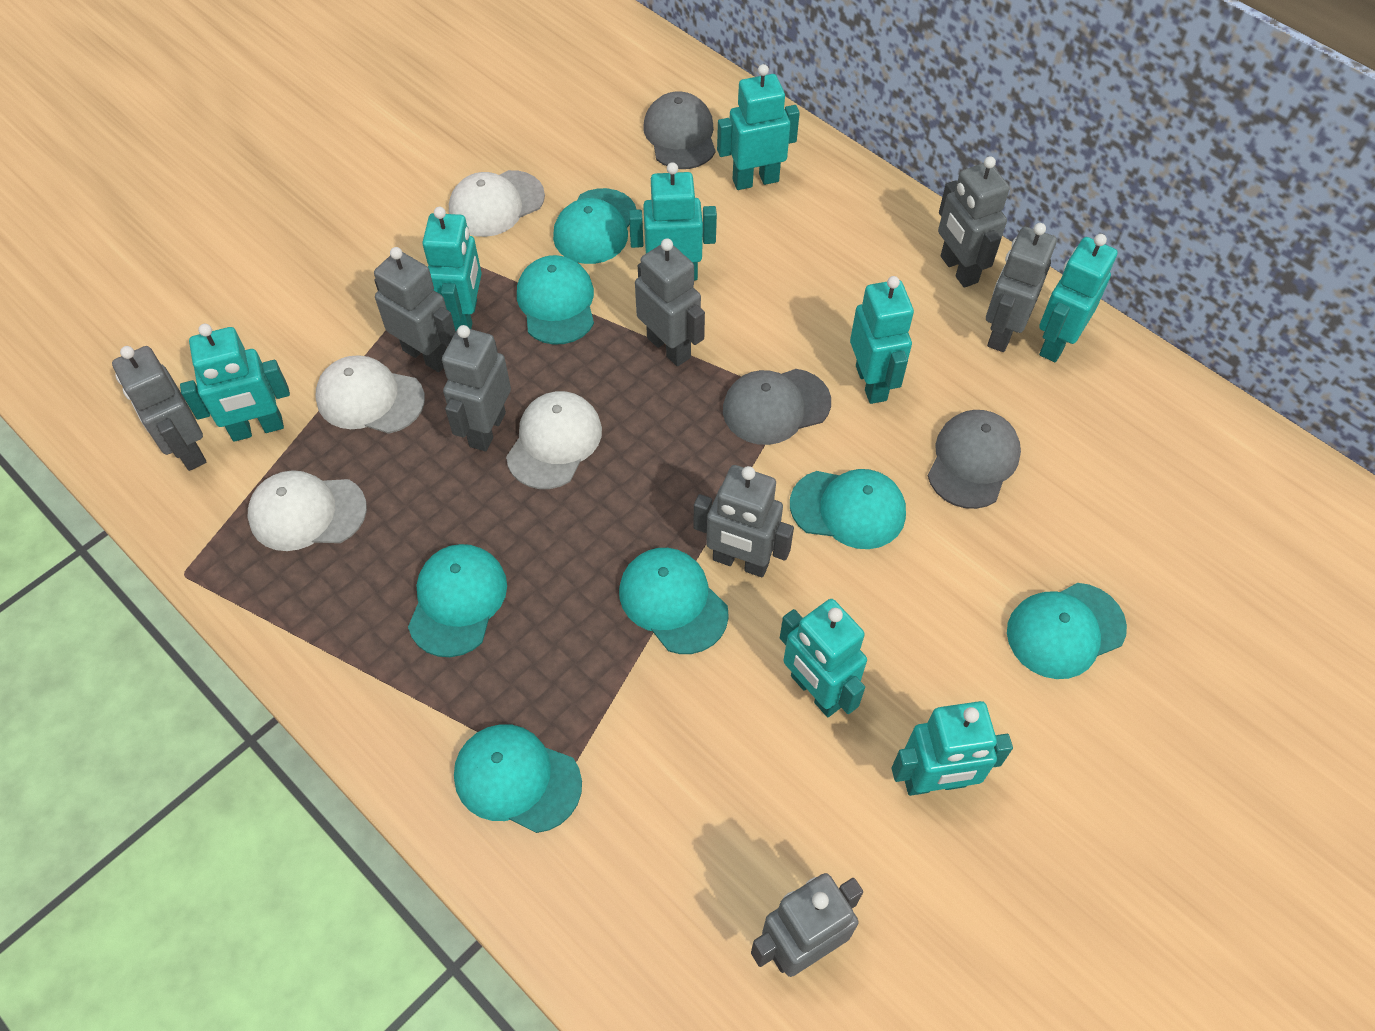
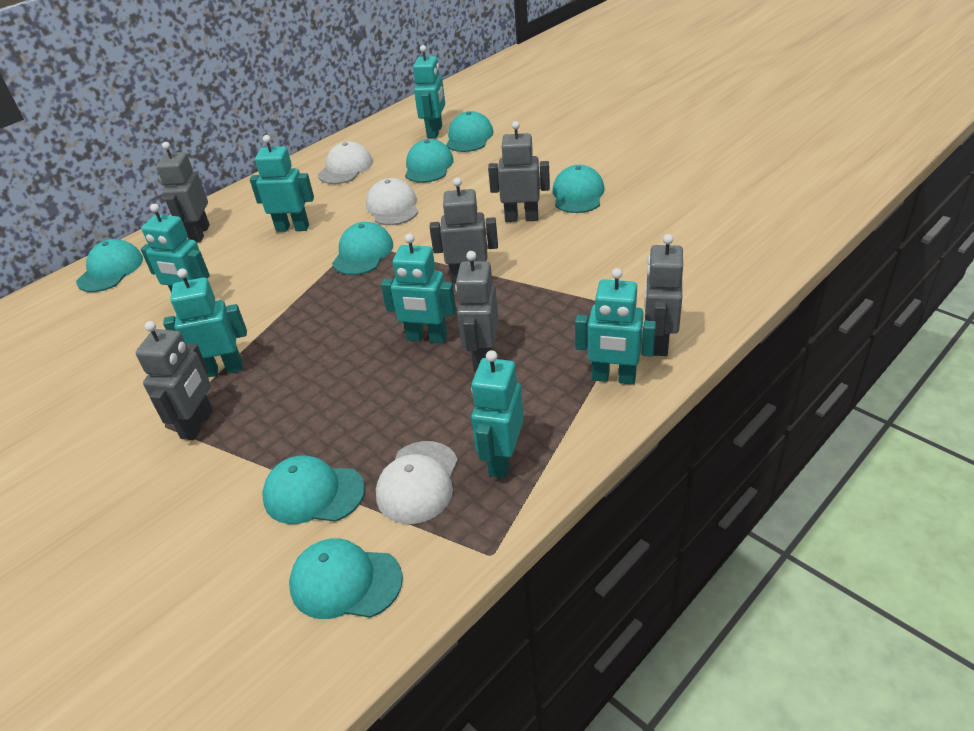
grey cap: 3 -> 0
grey robot: 8 -> 6
turquoise robot: 8 -> 7
white cap: 4 -> 3

